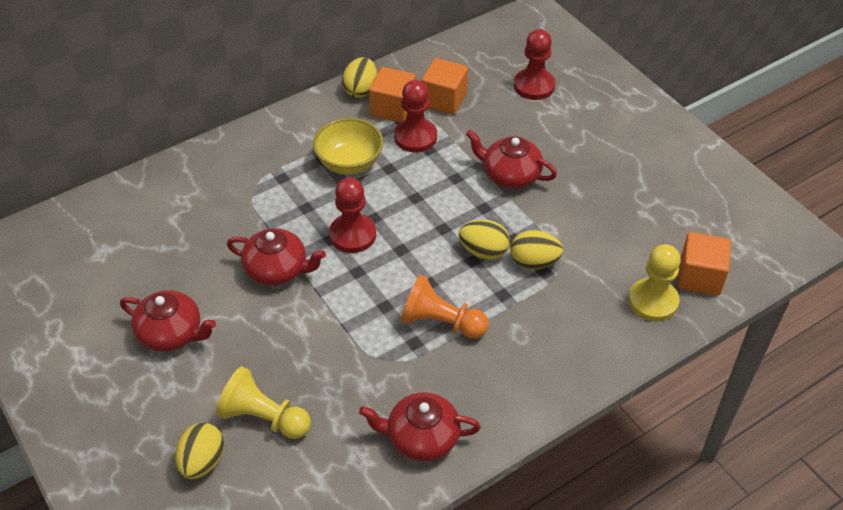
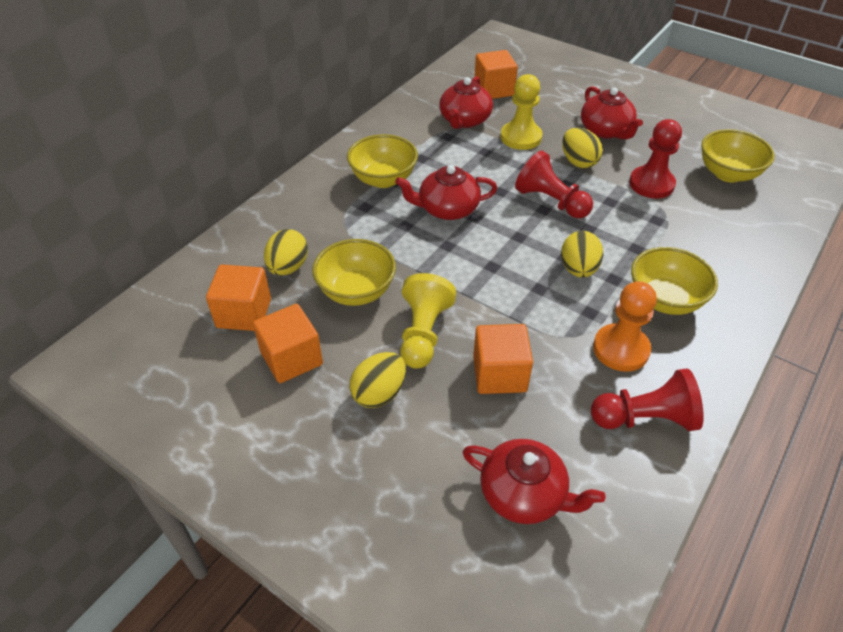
orange cube: 3 -> 4
yellow bowl: 1 -> 4

